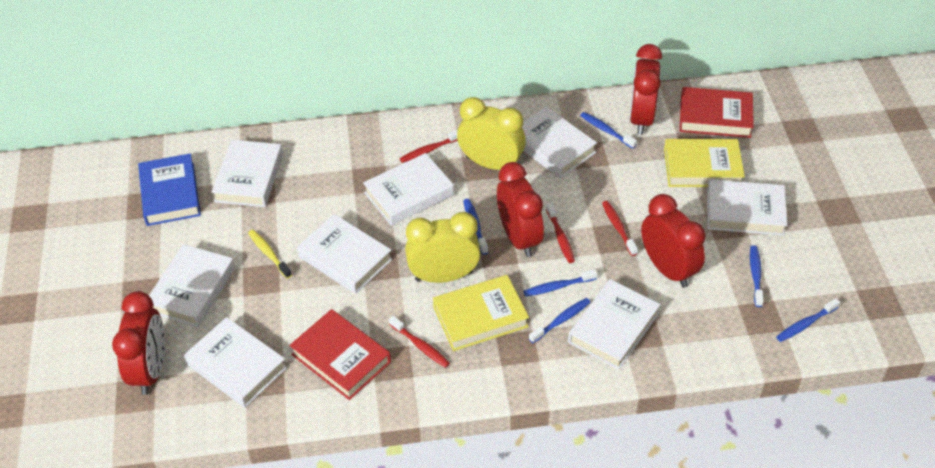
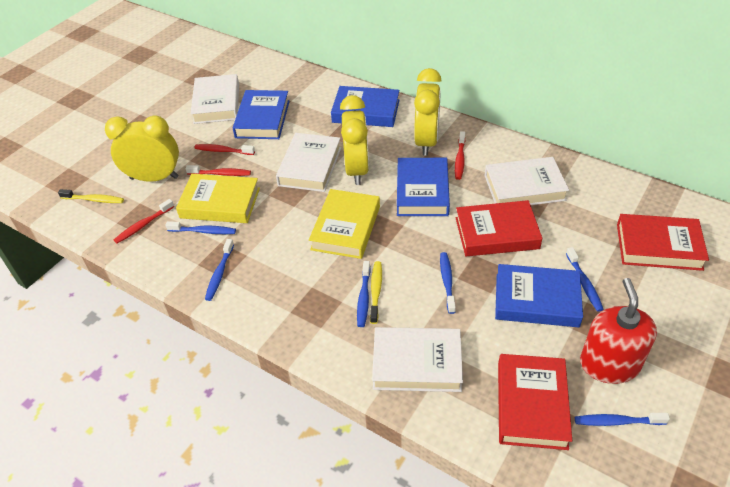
blue book: 1 -> 4
red book: 2 -> 3
red clock: 4 -> 0
red soap dispenser: 0 -> 1
white book: 8 -> 4
yellow clock: 2 -> 3
yellow toothbrush: 1 -> 2

